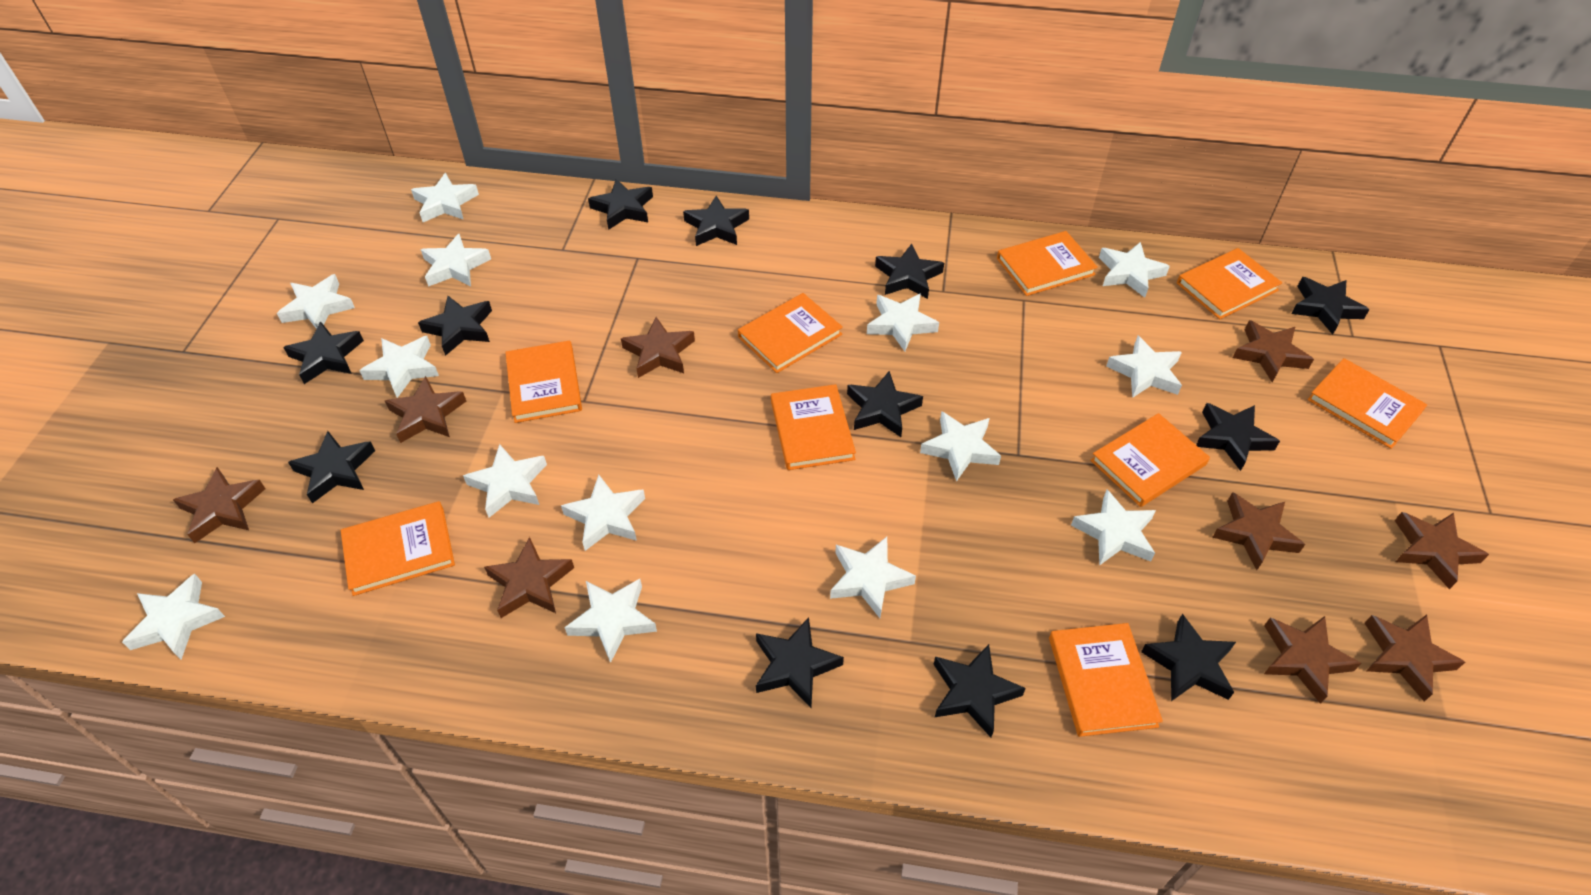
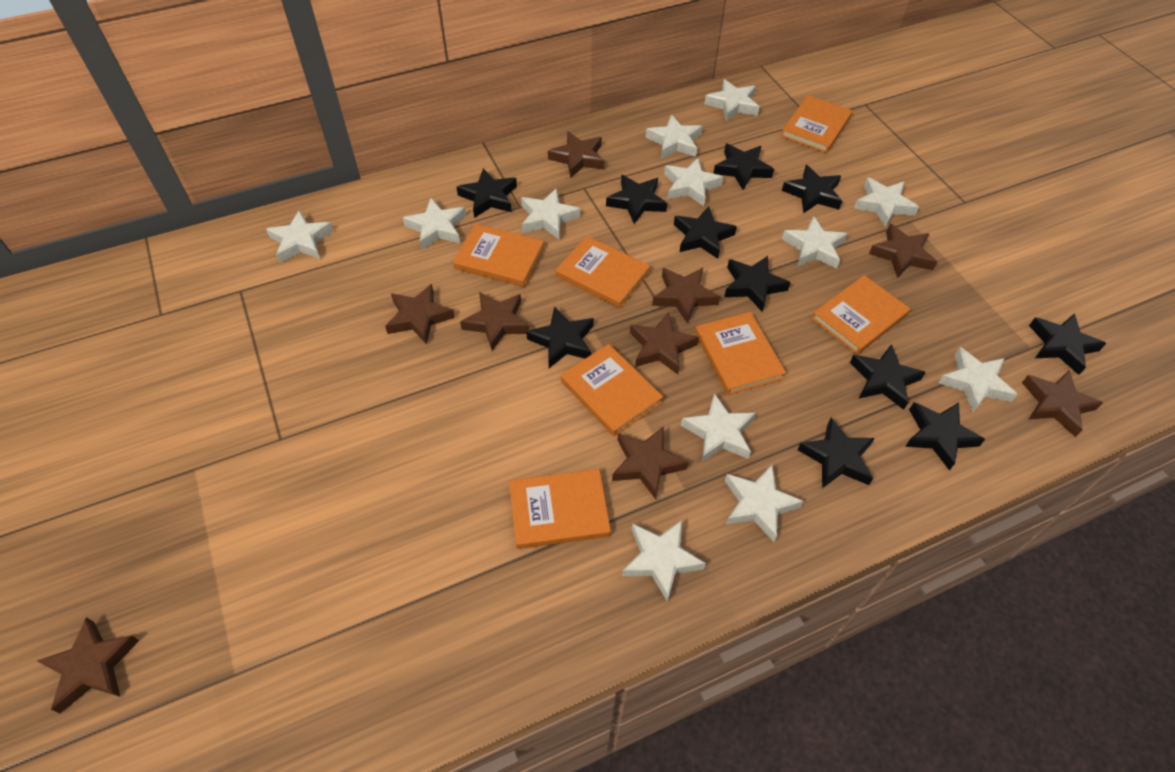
black star: 12 -> 11
orange book: 9 -> 7
white star: 14 -> 12

